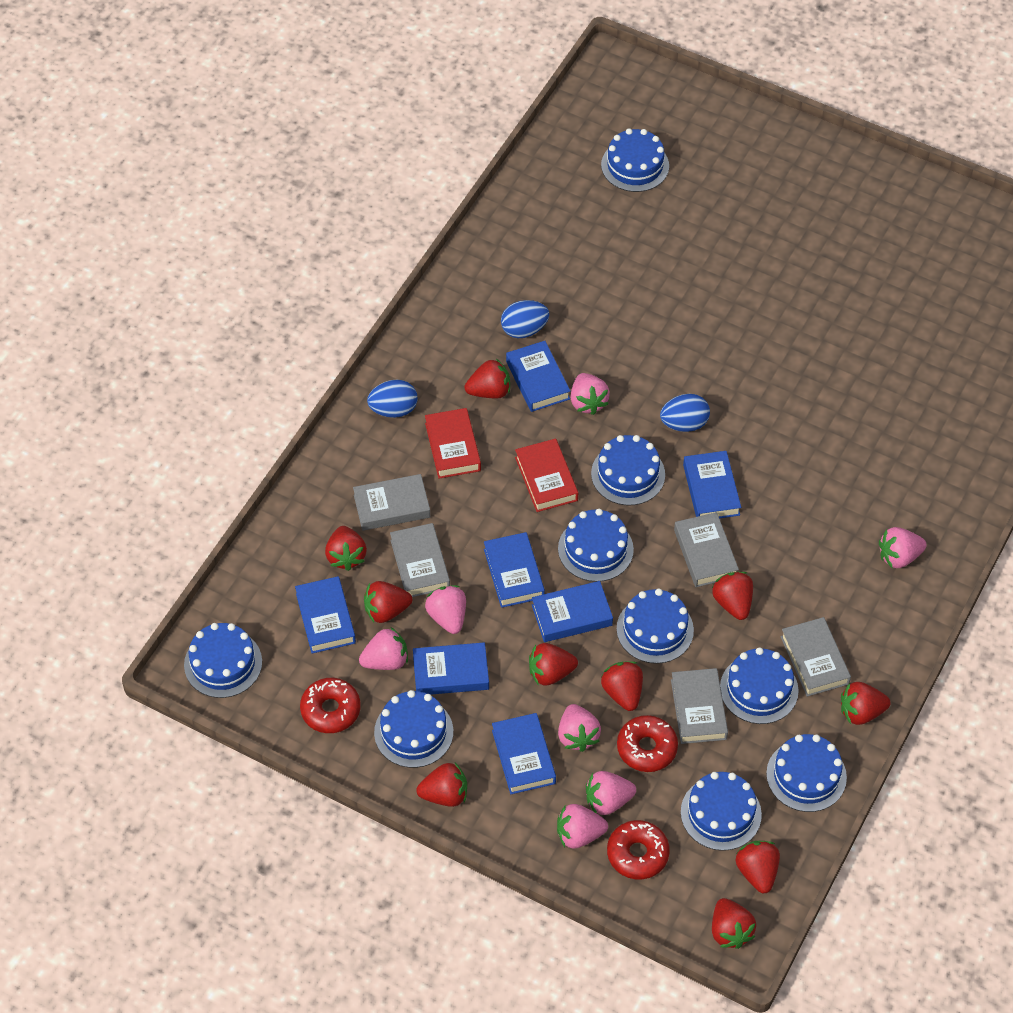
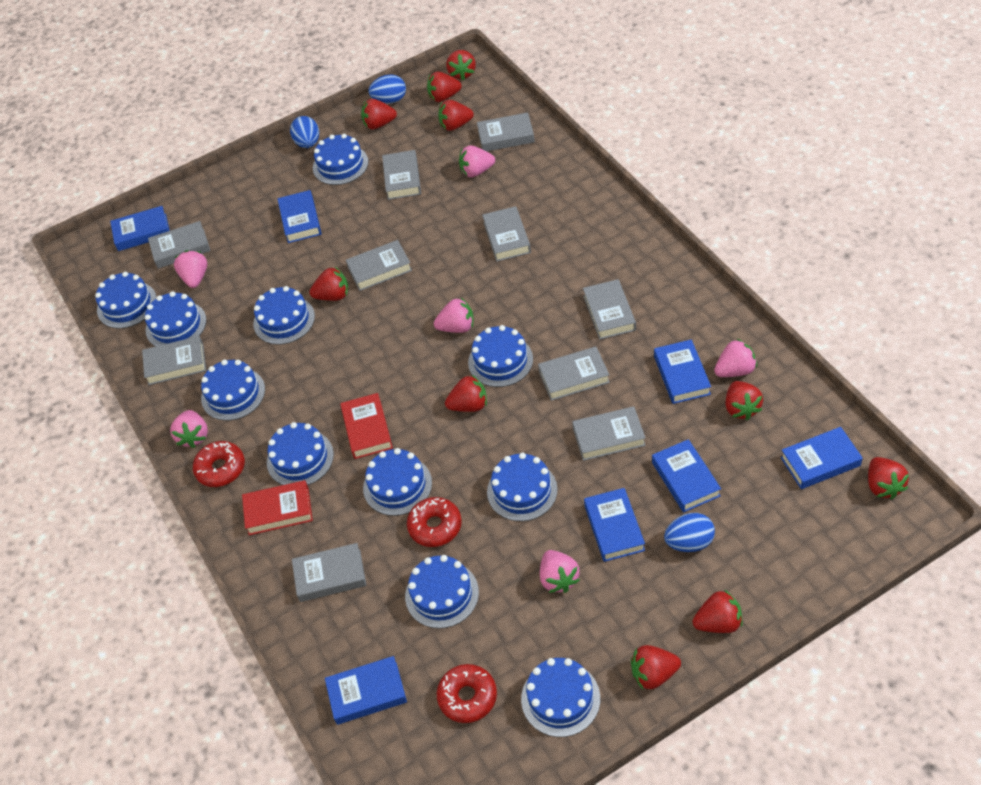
blue cake: 9 -> 11
grey book: 5 -> 10
pink strawberry: 7 -> 6

